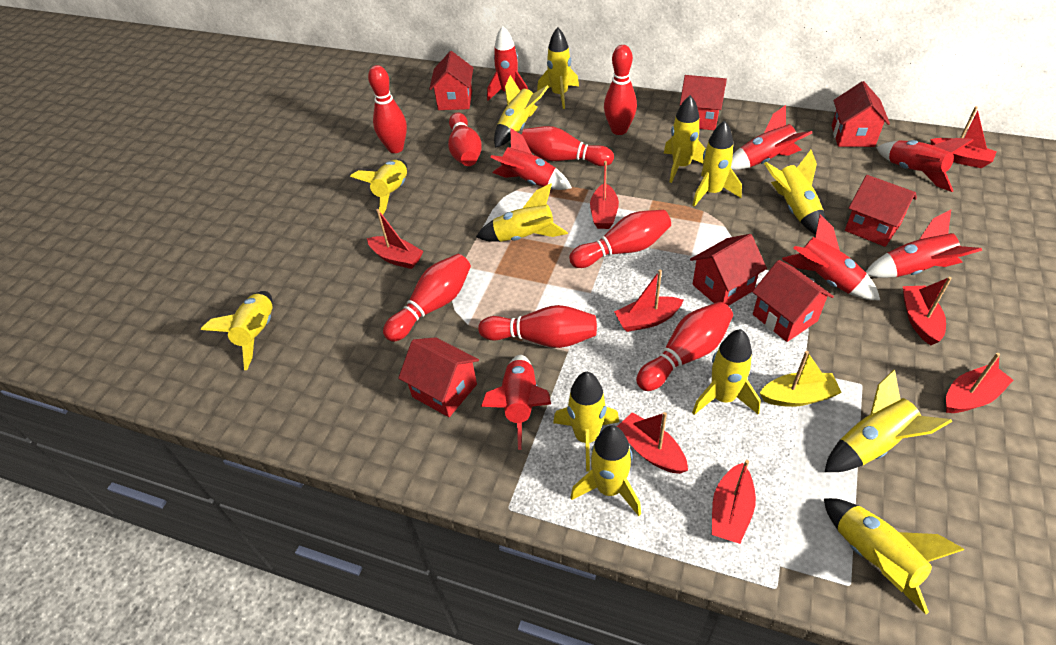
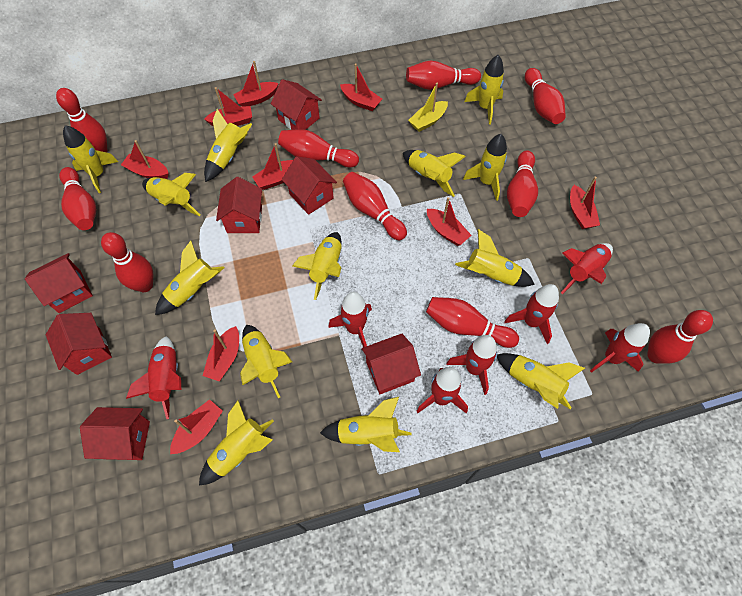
red boat: 8 -> 9
red bowling pin: 8 -> 10

